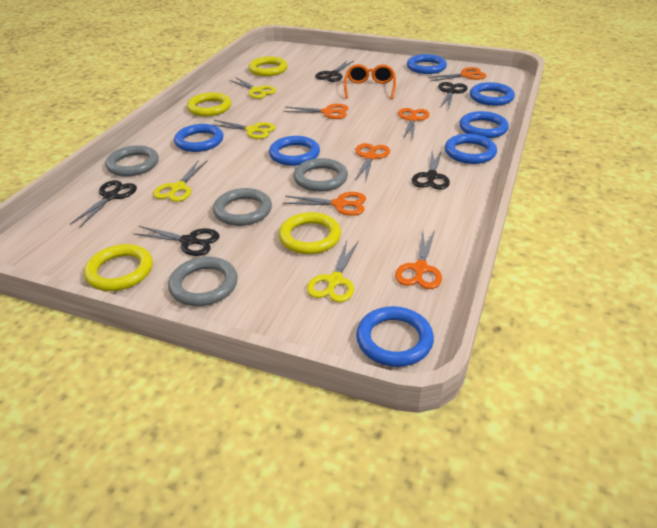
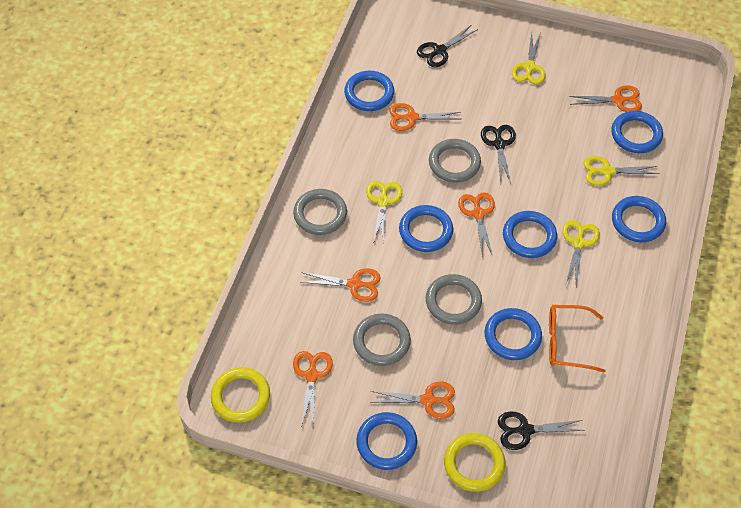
black scissors: 5 -> 3
yellow ring: 4 -> 2

